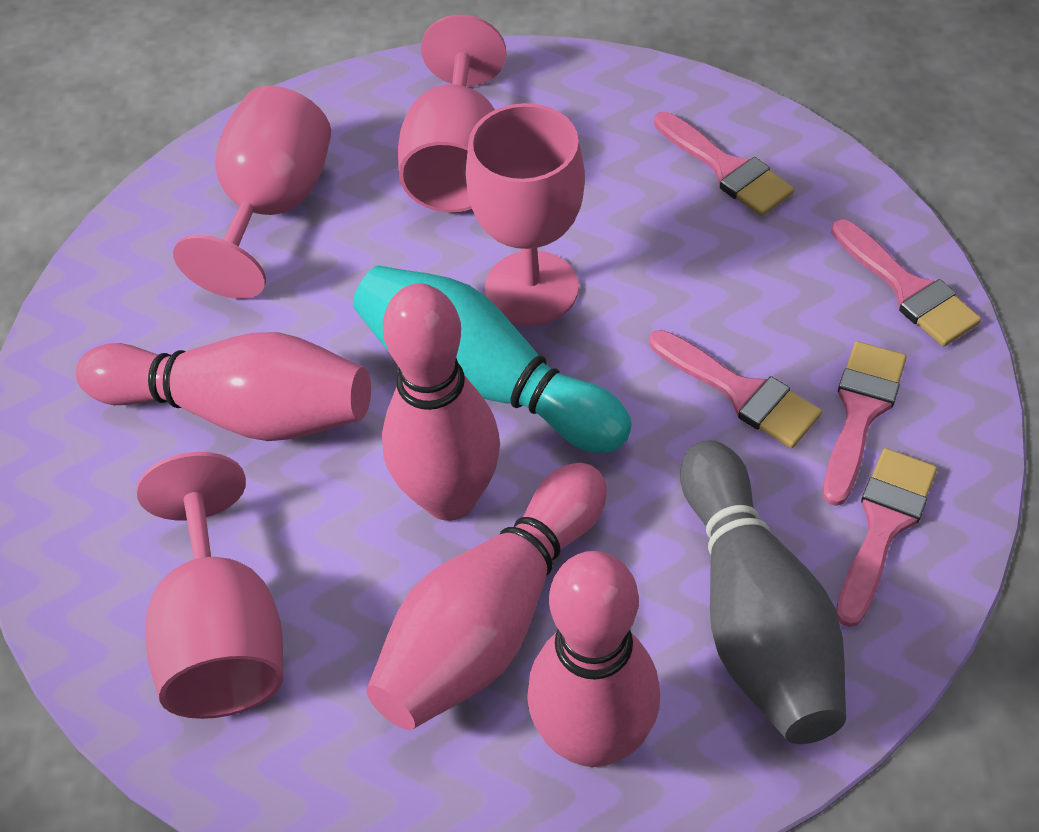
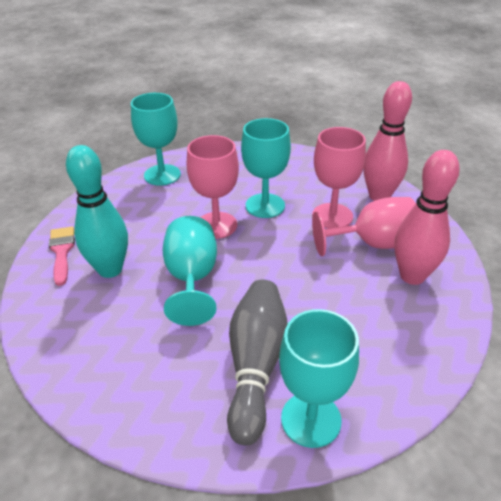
pink bowling pin: 4 -> 2
pink brush: 5 -> 1
pink goblet: 4 -> 3
turquoise goblet: 0 -> 4

